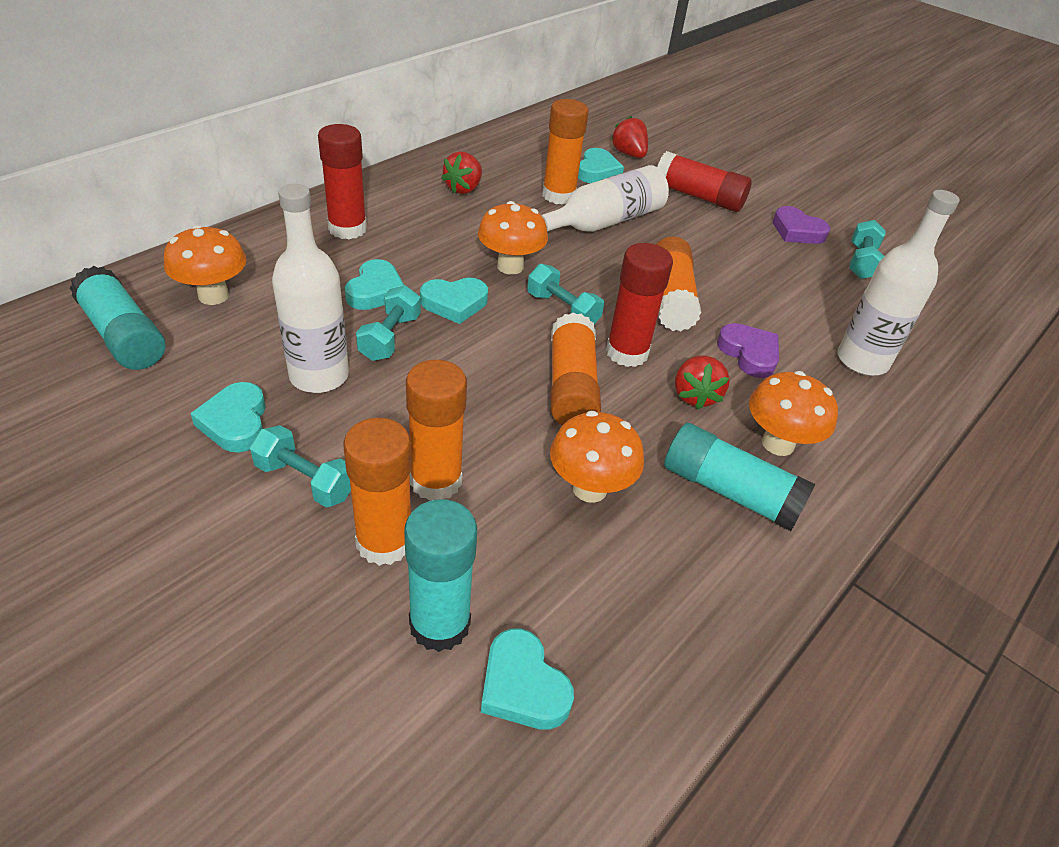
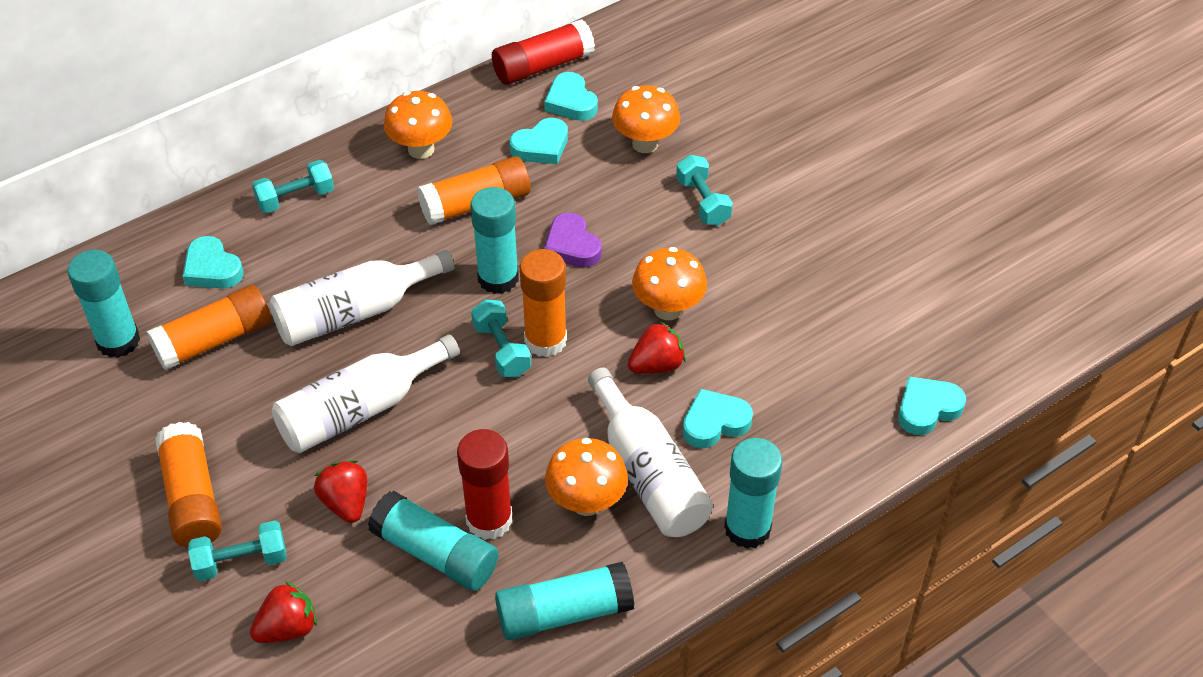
orange glue stick: 5 -> 4
purple heart: 2 -> 1
red glue stick: 3 -> 2
turquoise glue stick: 3 -> 5

